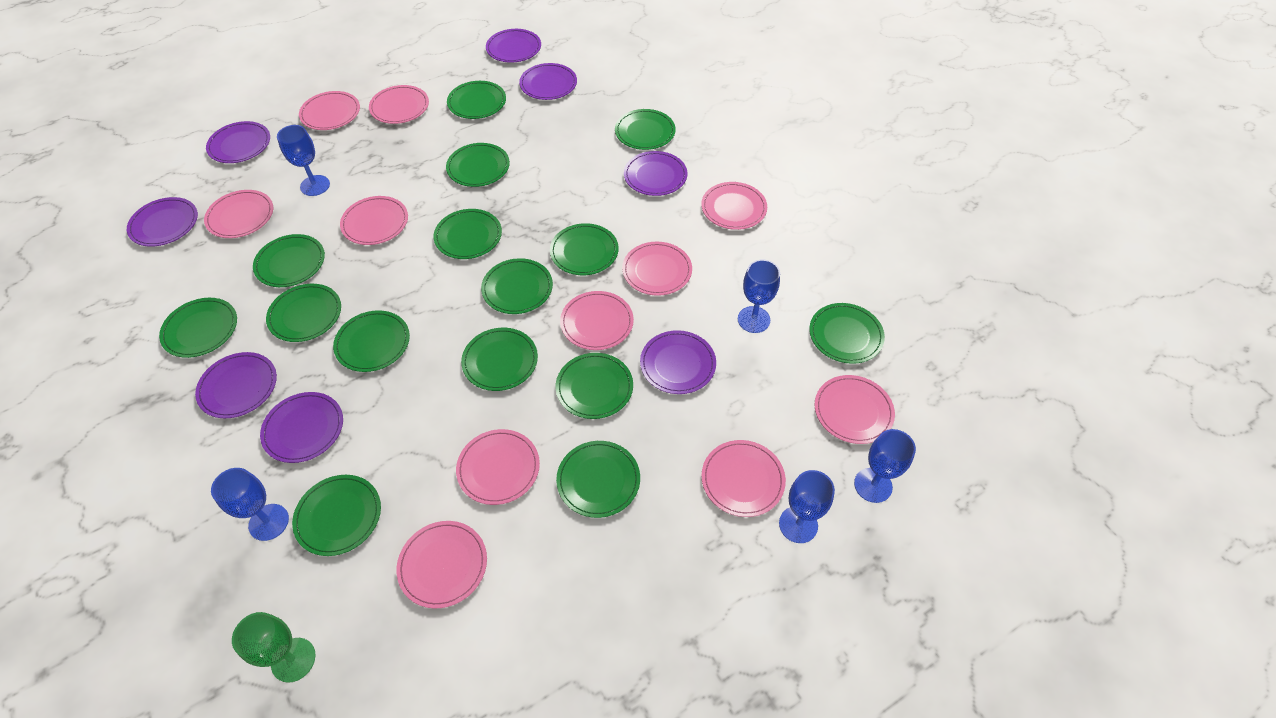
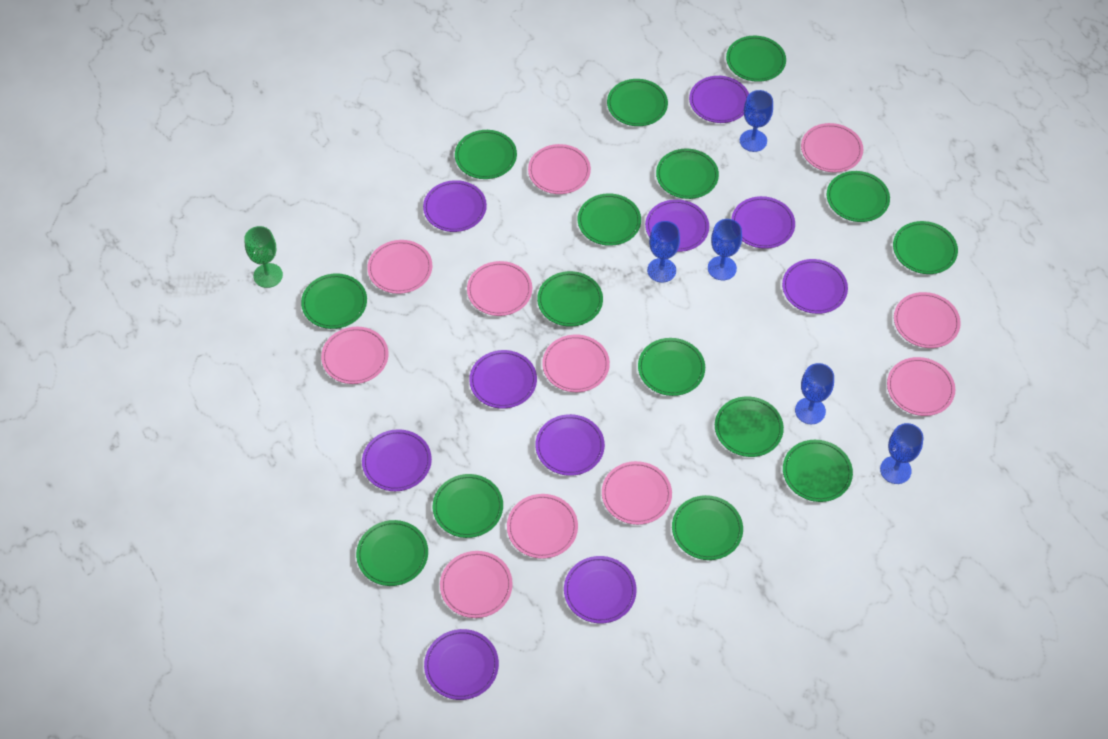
purple plate: 8 -> 10

